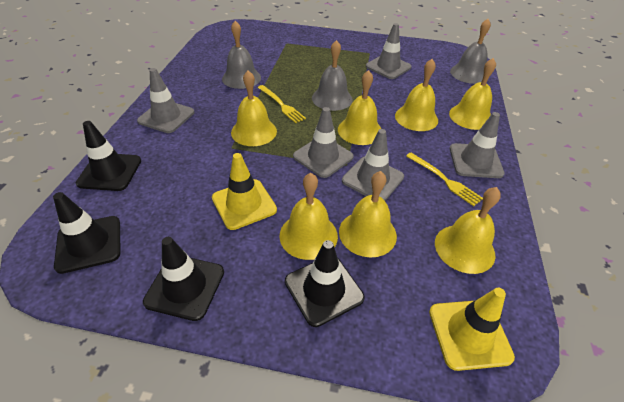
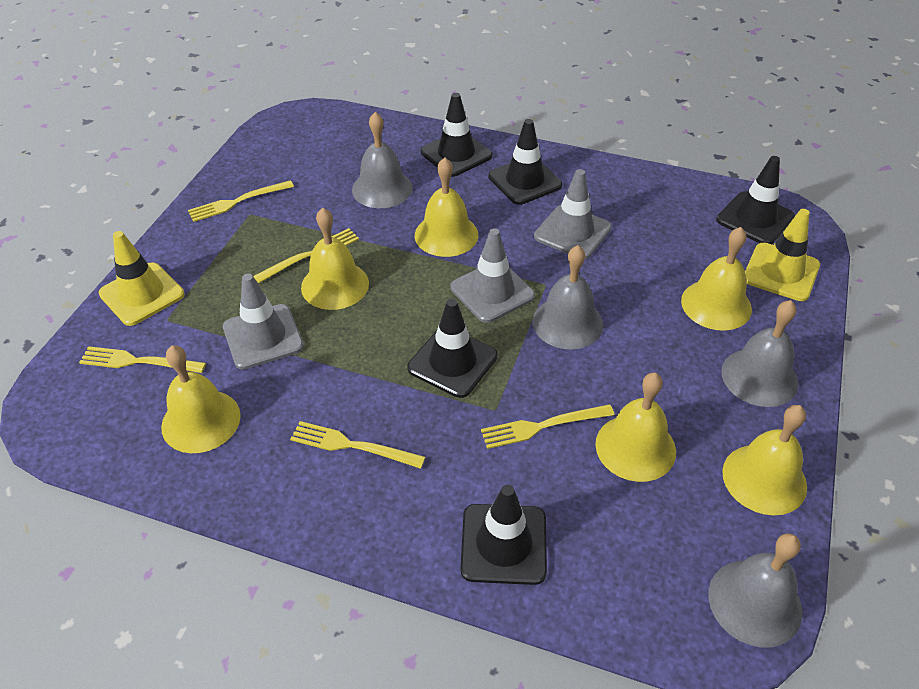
black traffic cone: 4 -> 5
grey bell: 3 -> 4
grey traffic cone: 5 -> 3
yellow bell: 7 -> 6
yellow fork: 2 -> 5

